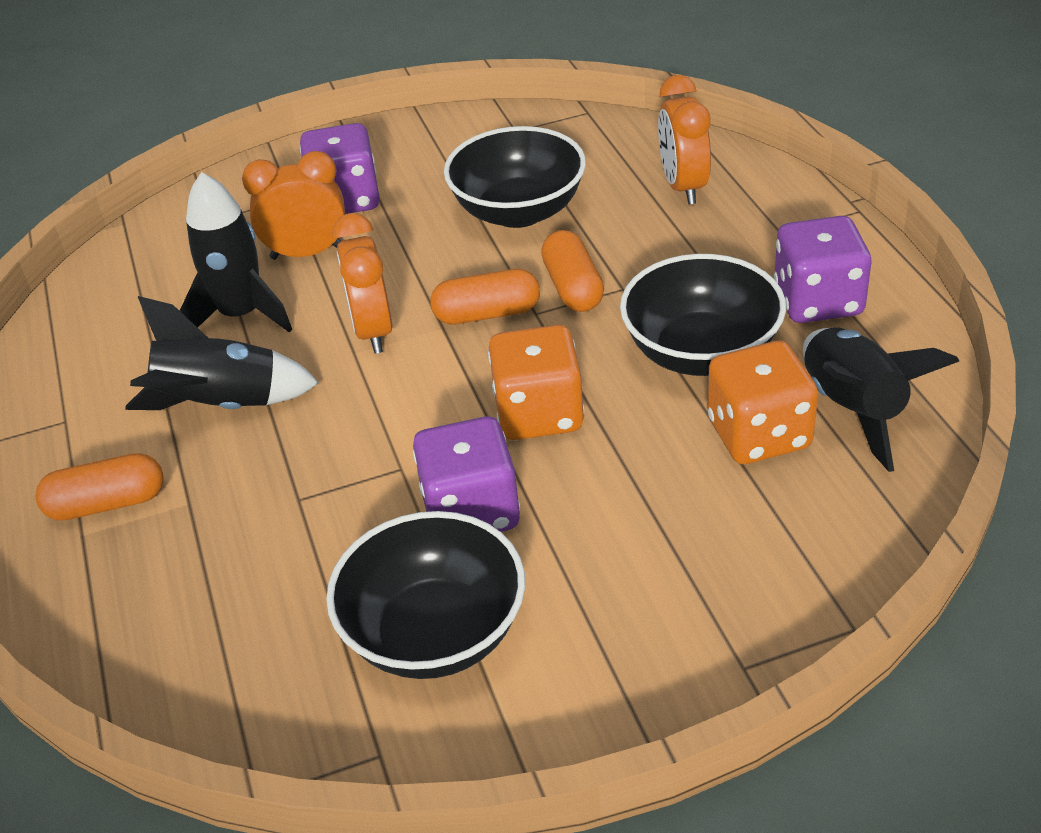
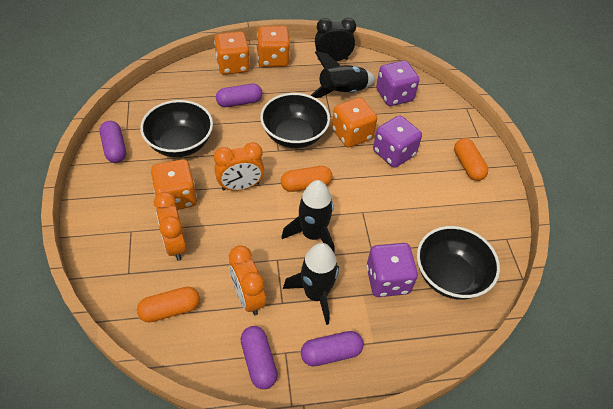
black clock: 0 -> 1
orange dice: 2 -> 4
purple capsule: 0 -> 4

